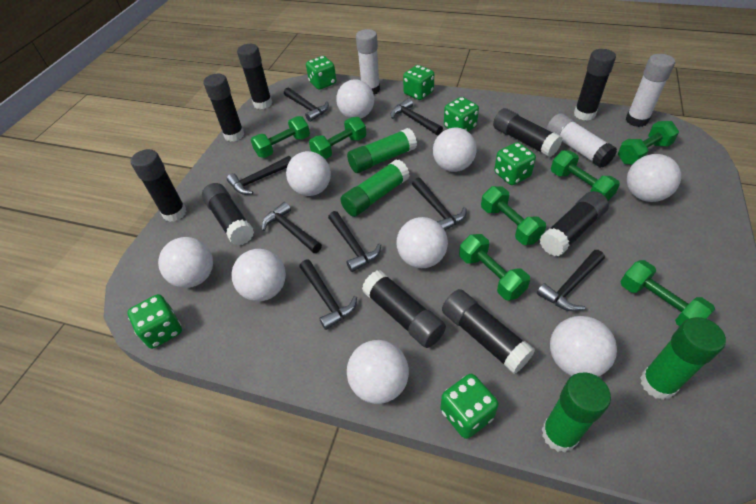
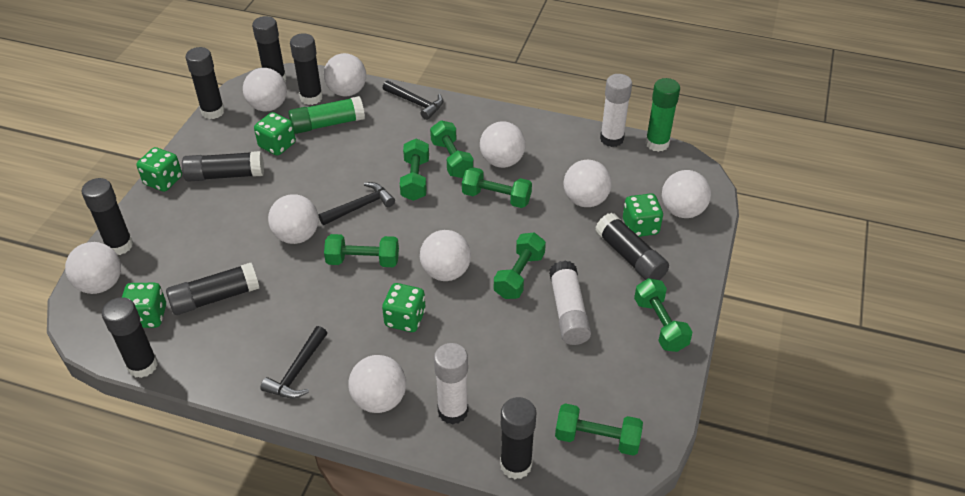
black hammer: 8 -> 3
green dice: 6 -> 5
green glue stick: 4 -> 2

